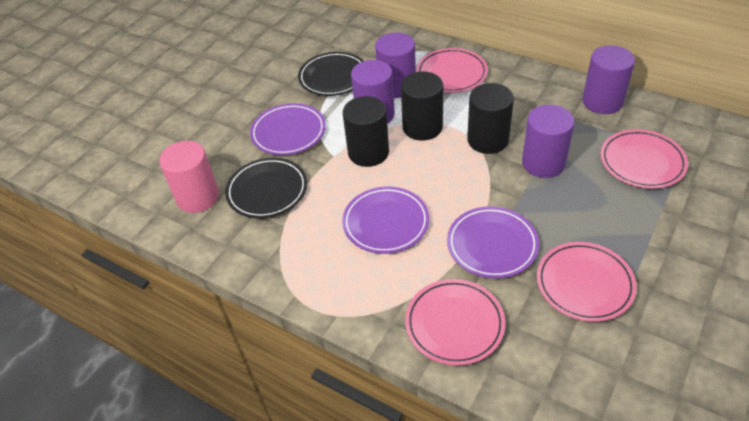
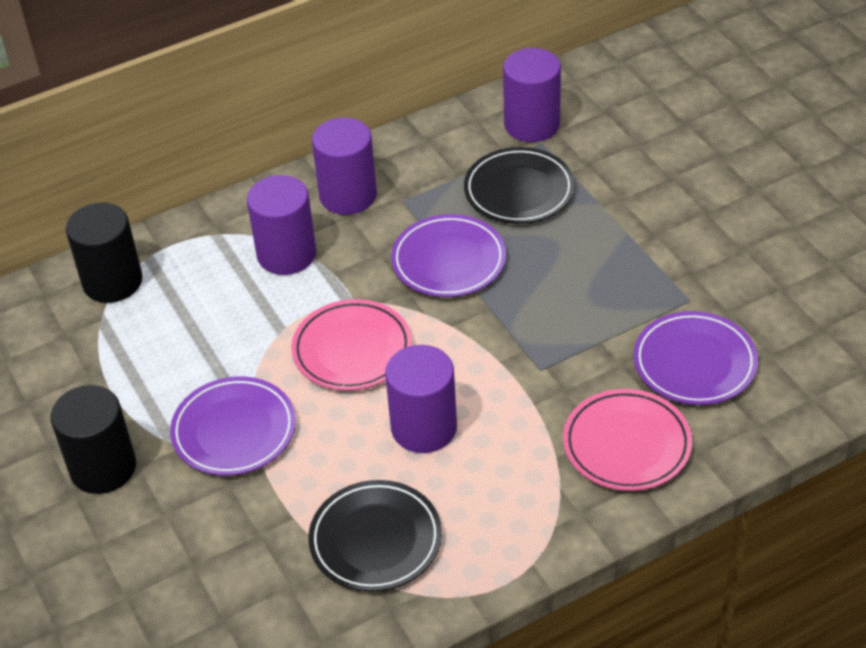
black cylinder: 3 -> 2
pink cylinder: 1 -> 0
pink plate: 4 -> 2

